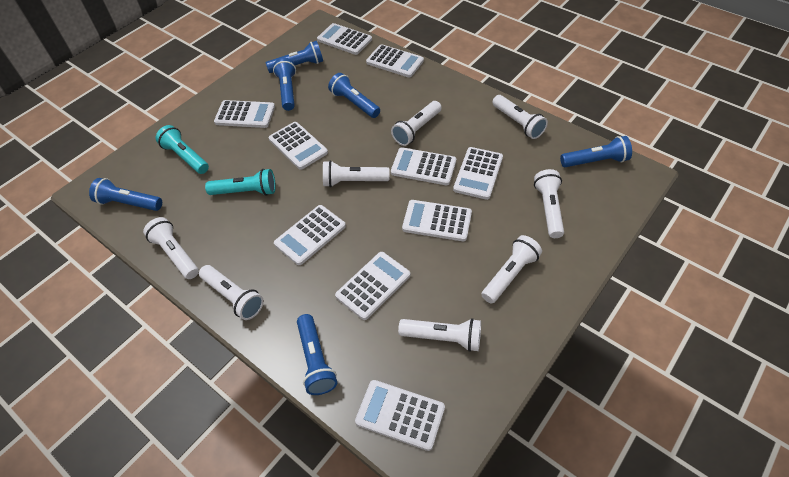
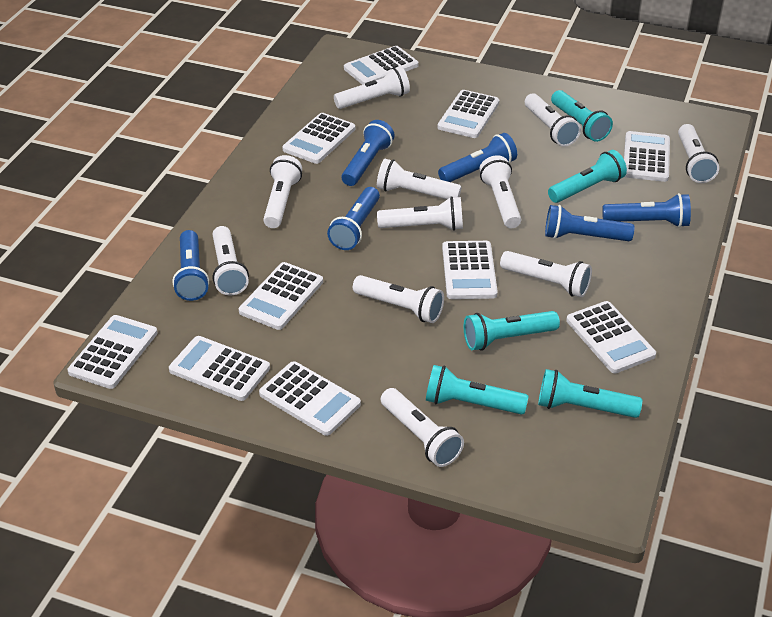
turquoise flashlight: 2 -> 5
white flashlight: 8 -> 11

